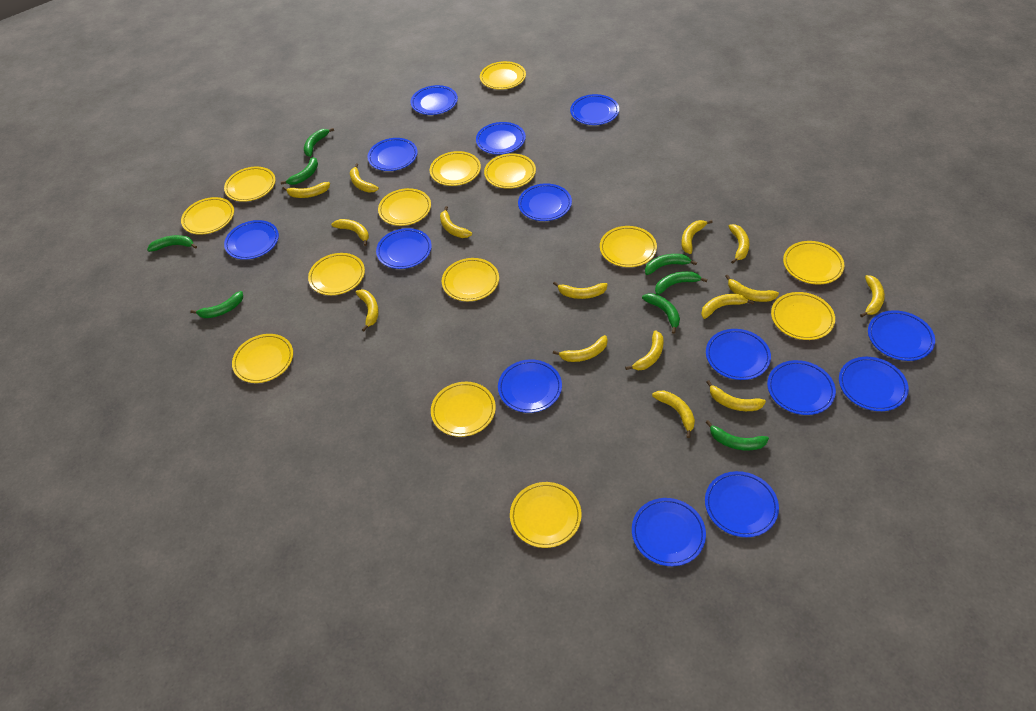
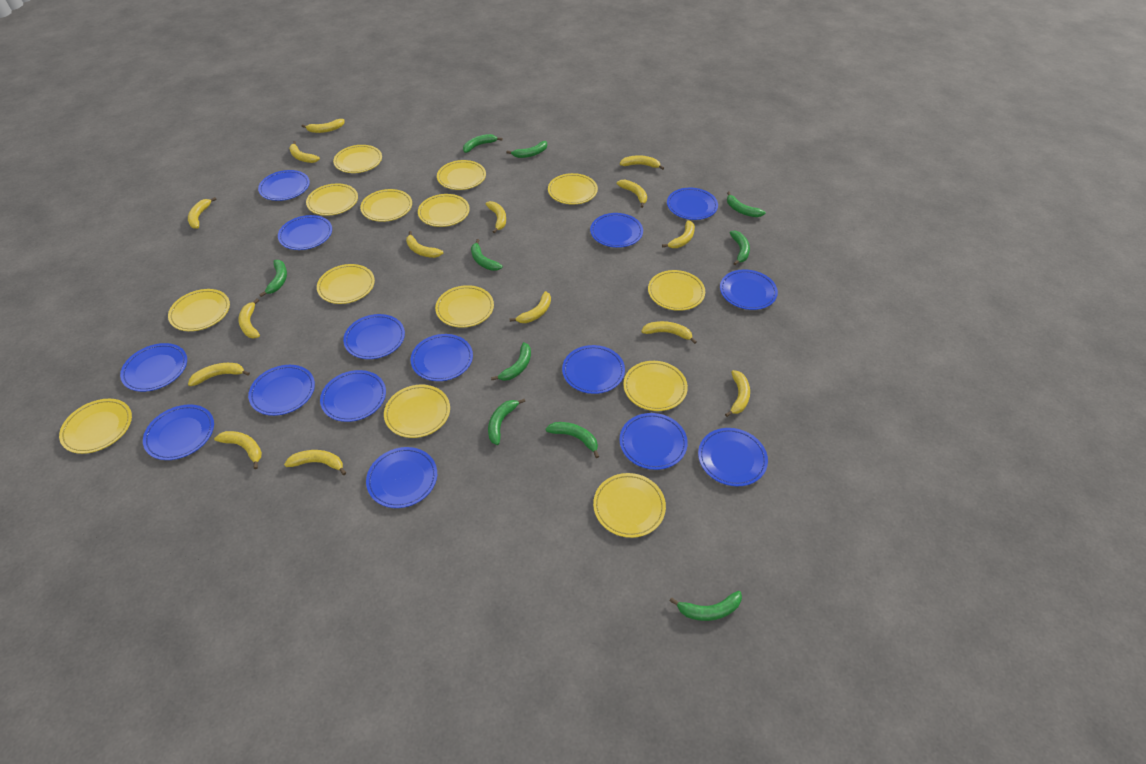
blue plate: 14 -> 15
green banana: 8 -> 10

